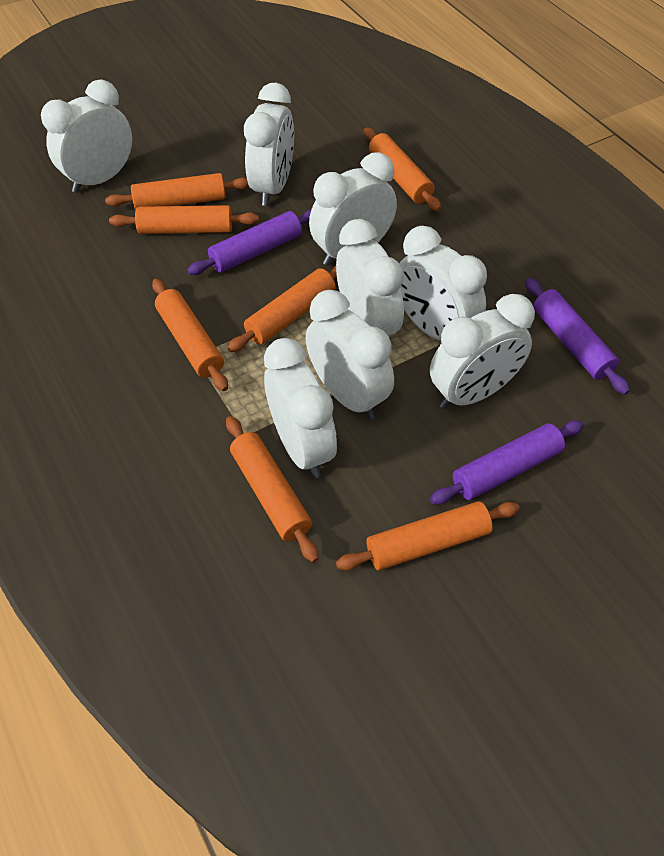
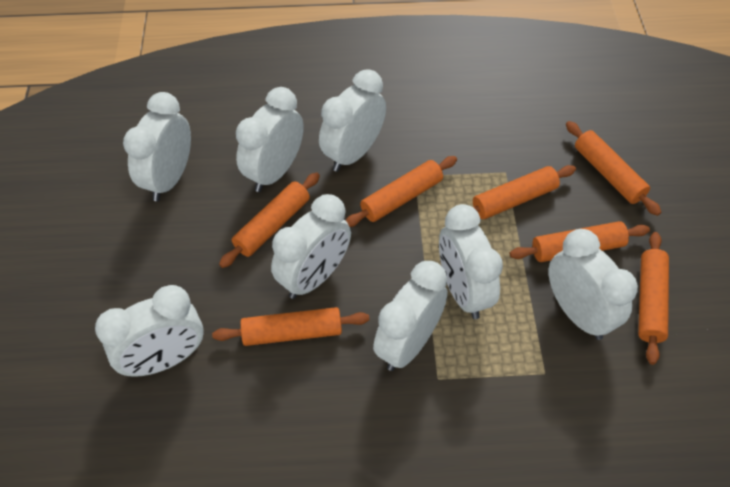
purple rolling pin: 3 -> 0

